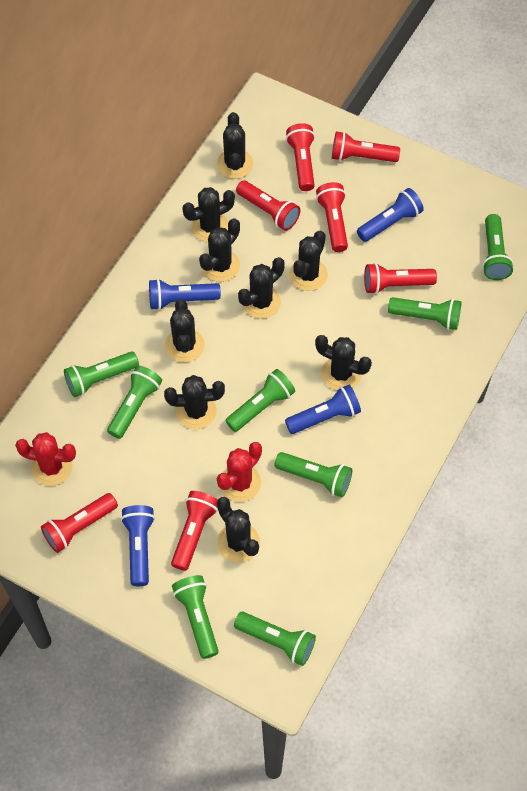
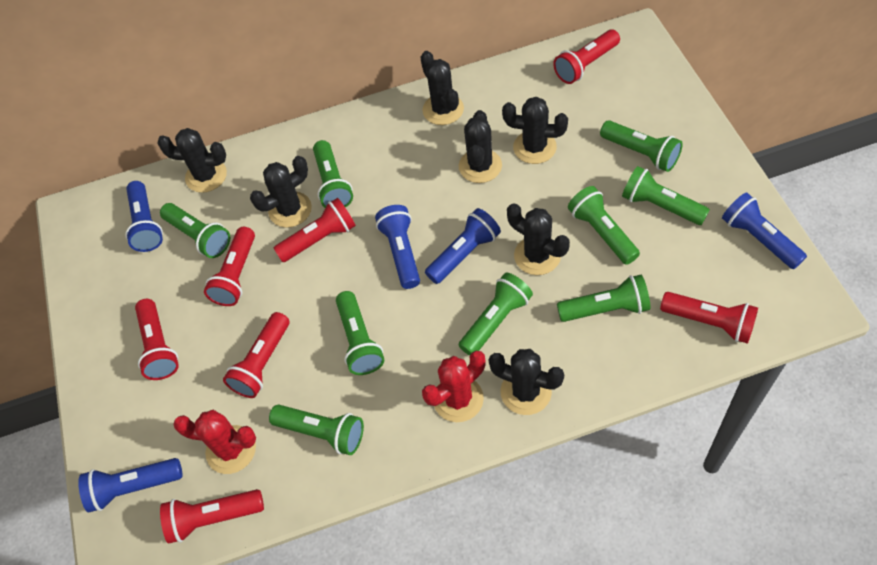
black cactus: 9 -> 7
blue flashlight: 4 -> 5
green flashlight: 8 -> 9

